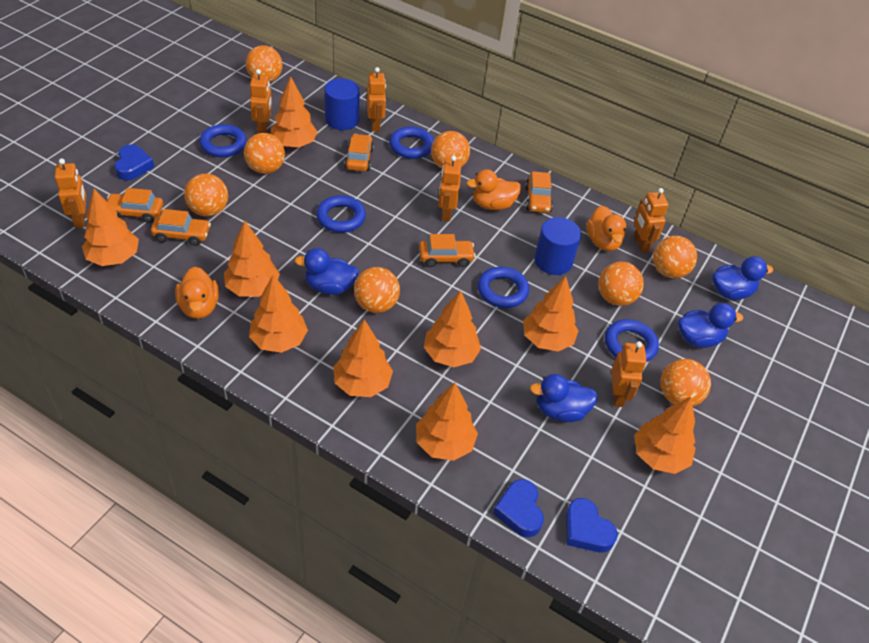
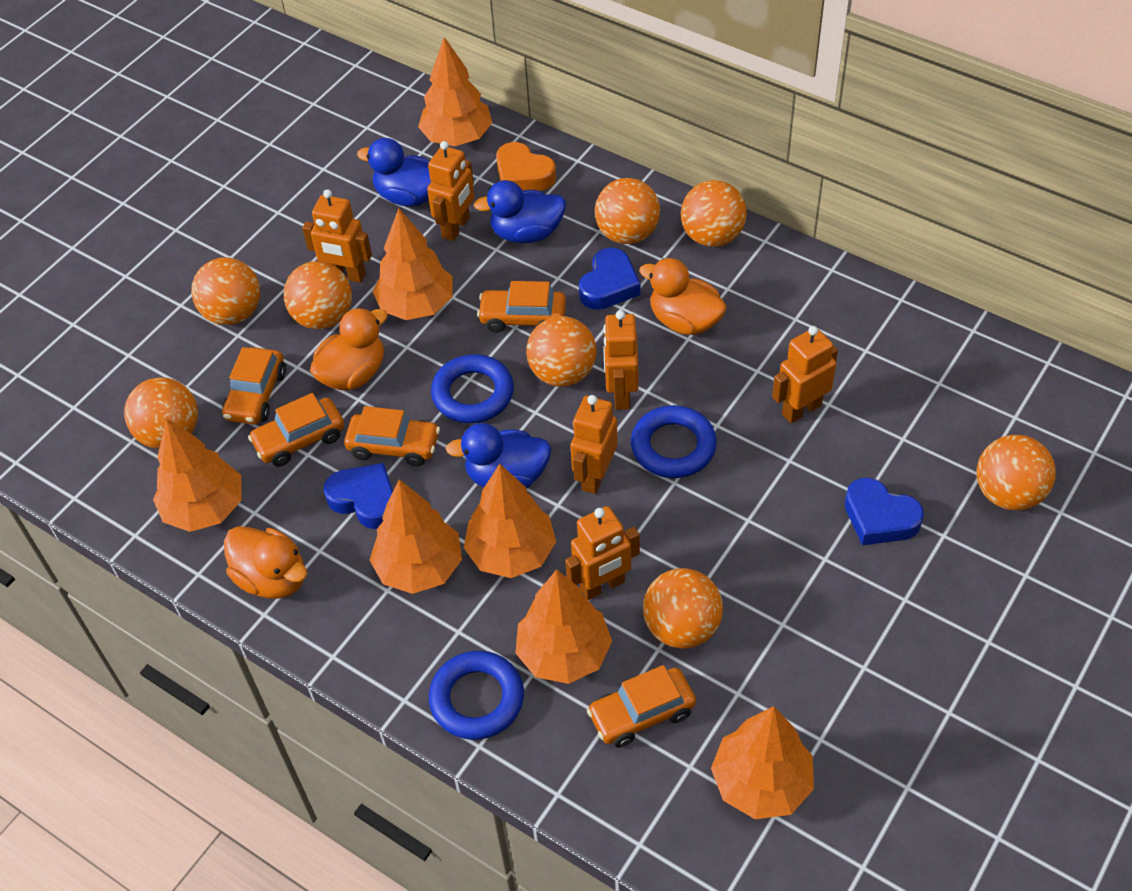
blue cylinder: 2 -> 0
blue duck: 4 -> 3
blue ring: 5 -> 3
orange heart: 0 -> 1
orange tree: 9 -> 7

